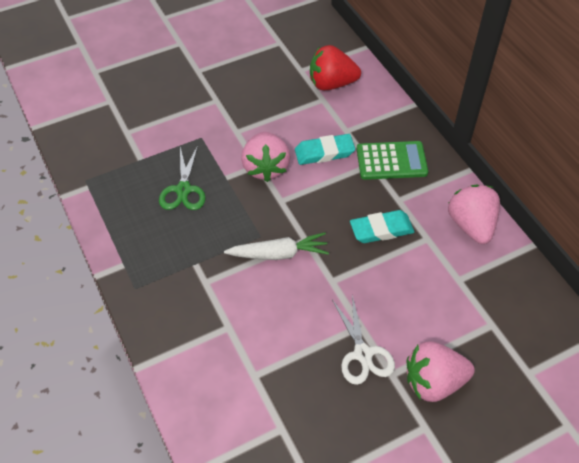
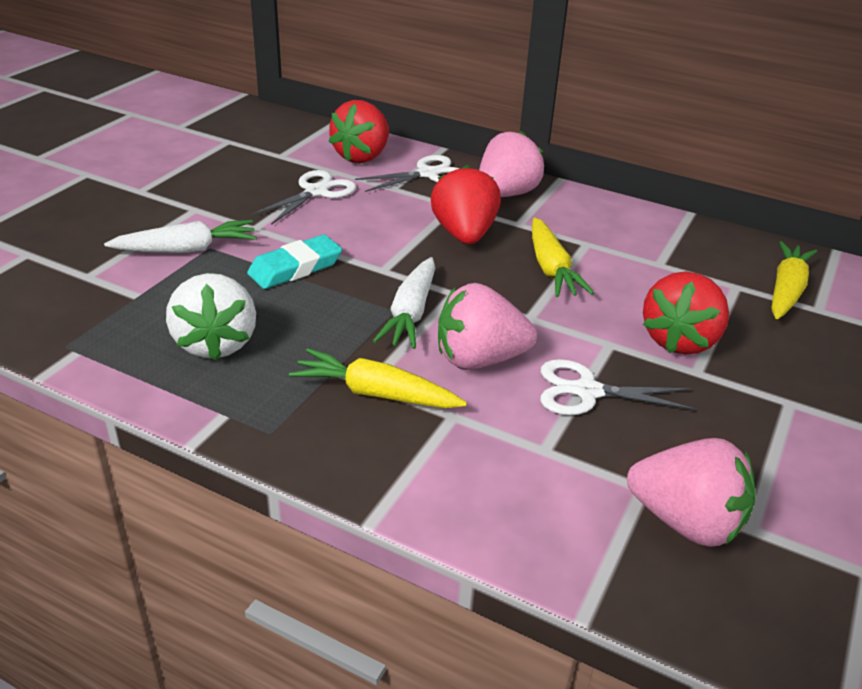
green calculator: 1 -> 0
green scissors: 1 -> 0
red strawberry: 1 -> 3
turquoise eraser: 2 -> 1
white carrot: 1 -> 2
white scissors: 1 -> 3
white strawberry: 0 -> 1
yellow carrot: 0 -> 3

